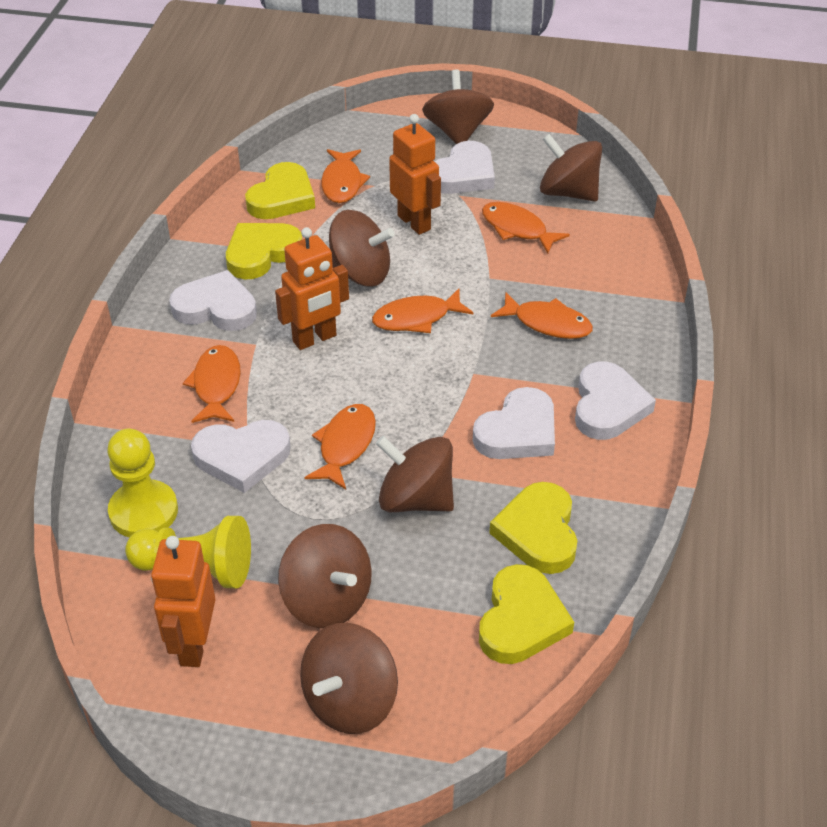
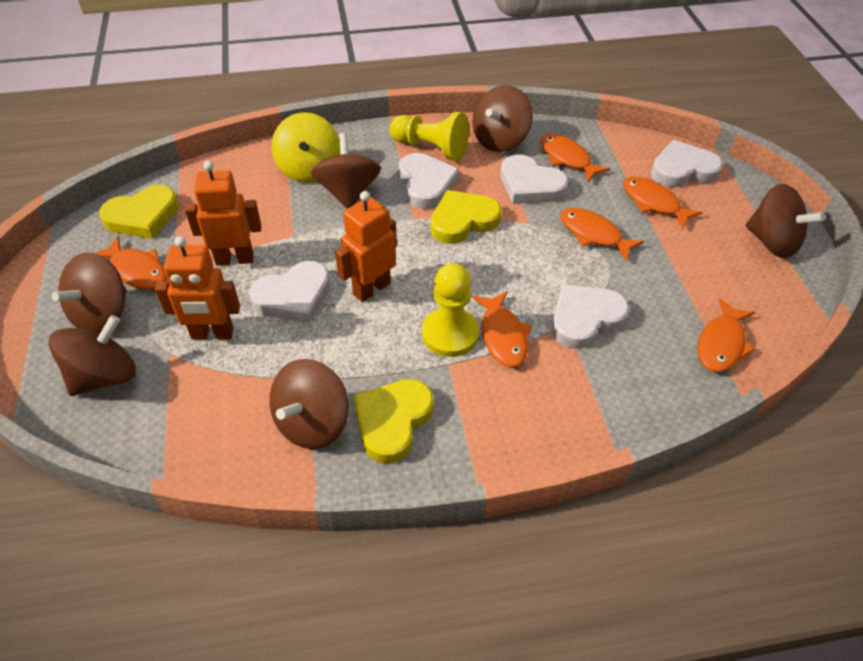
yellow heart: 4 -> 3
yellow spinning top: 0 -> 1

